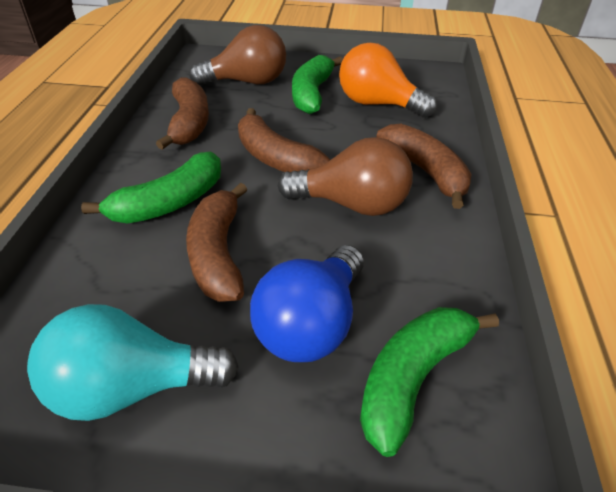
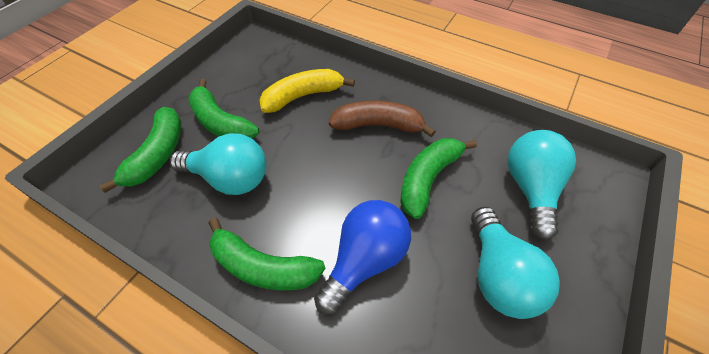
brown banana: 4 -> 1
brown light bulb: 2 -> 0
green banana: 3 -> 4
orange light bulb: 1 -> 0
turquoise light bulb: 1 -> 3
yellow banana: 0 -> 1

